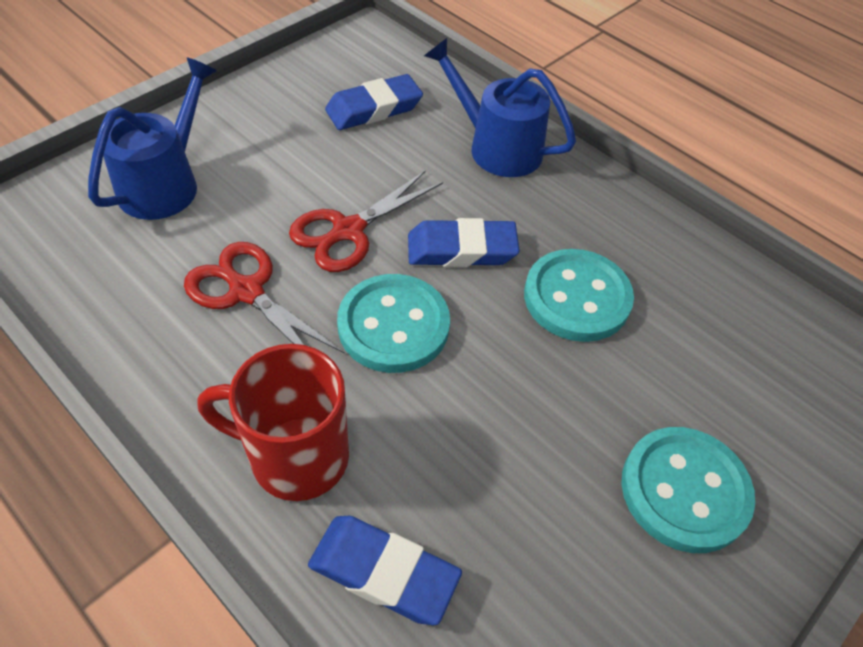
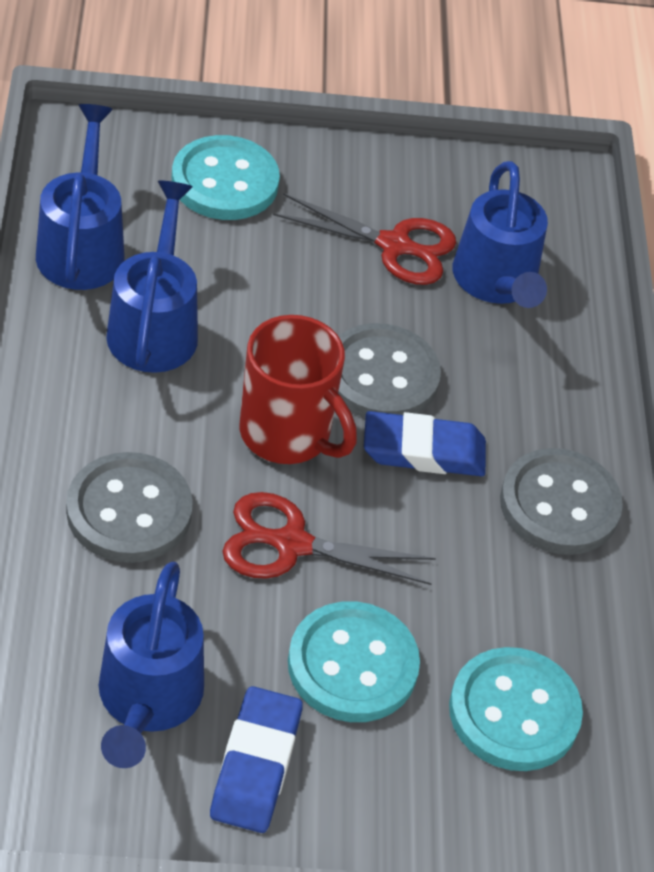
blue eraser: 3 -> 2
blue watering can: 2 -> 4
grey button: 0 -> 3

